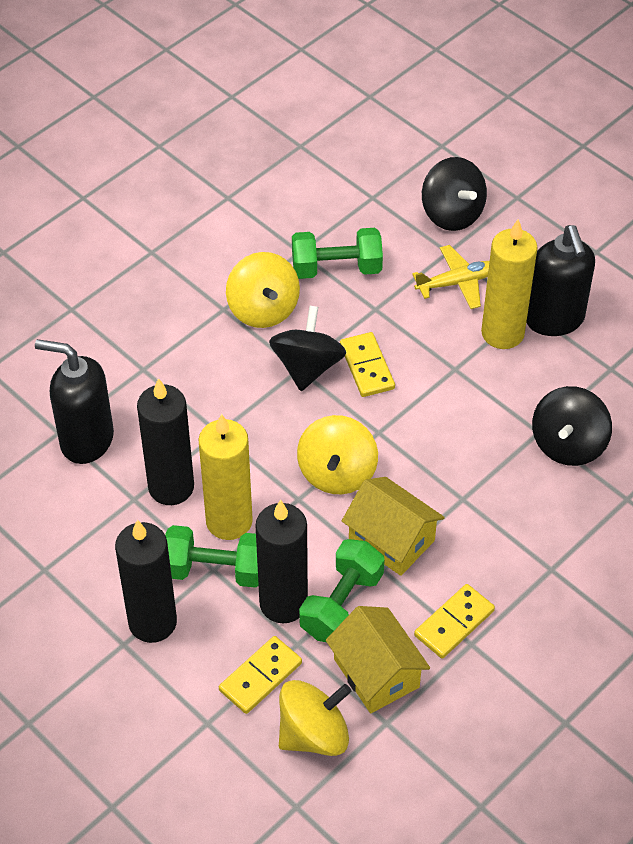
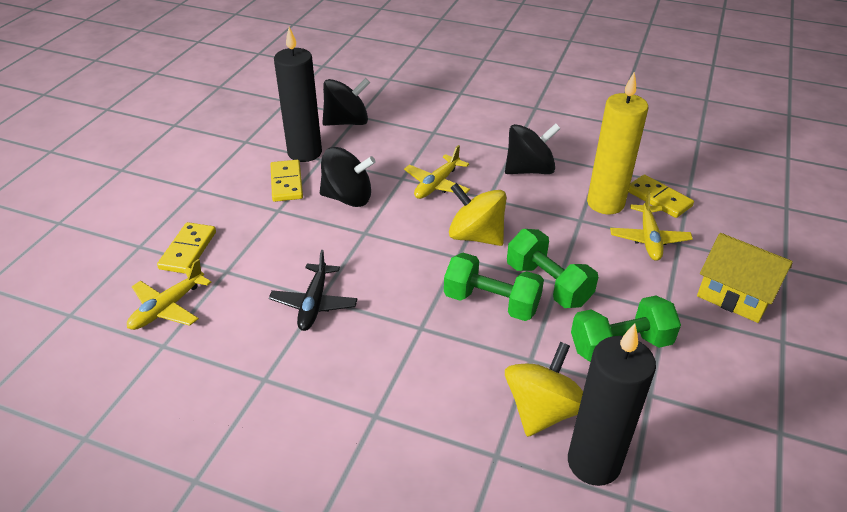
black candle: 3 -> 2
black plane: 0 -> 1
black soap dispenser: 2 -> 0
yellow candle: 2 -> 1
yellow house: 2 -> 1
yellow plane: 1 -> 3
yellow spinning top: 3 -> 2

